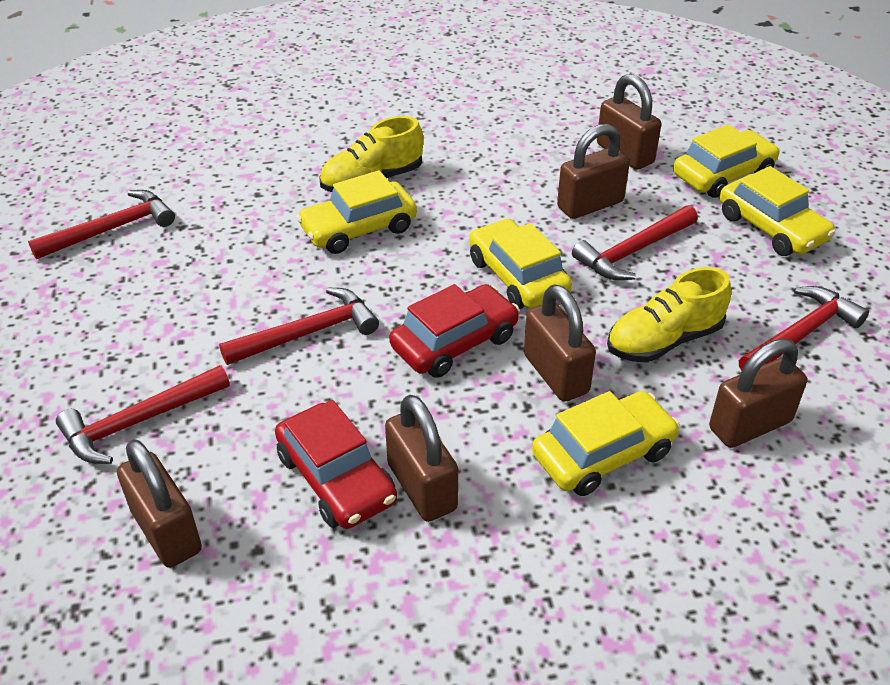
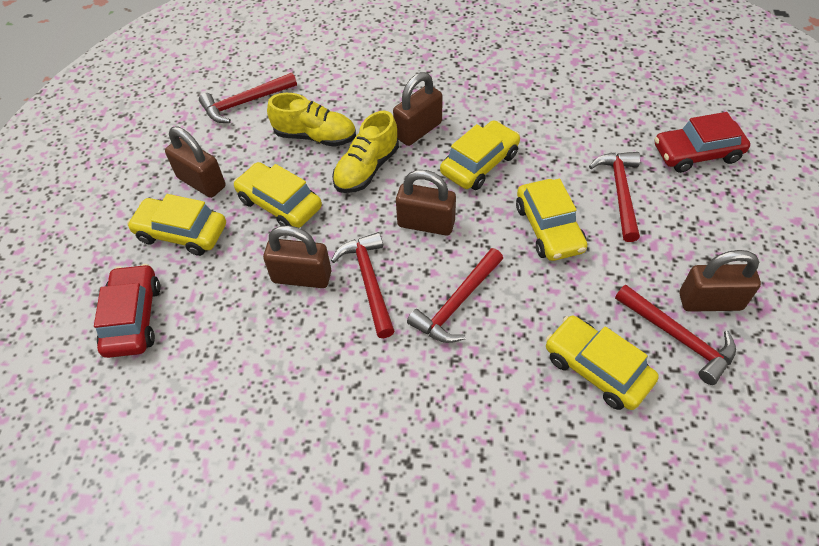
brown padlock: 6 -> 5

